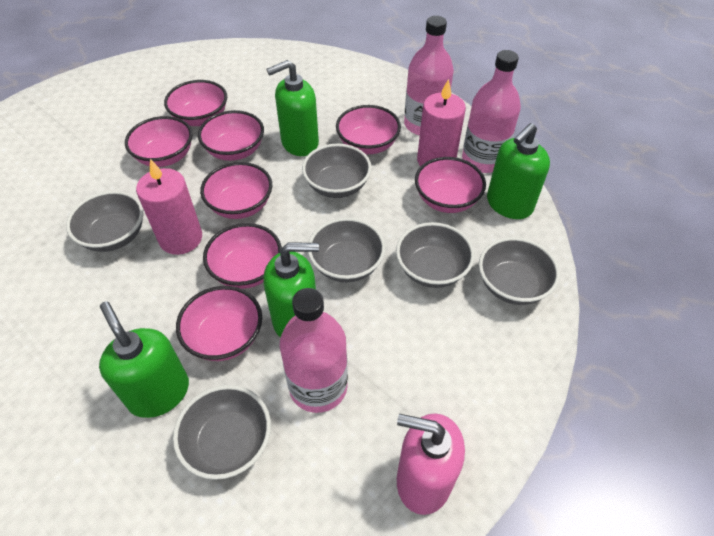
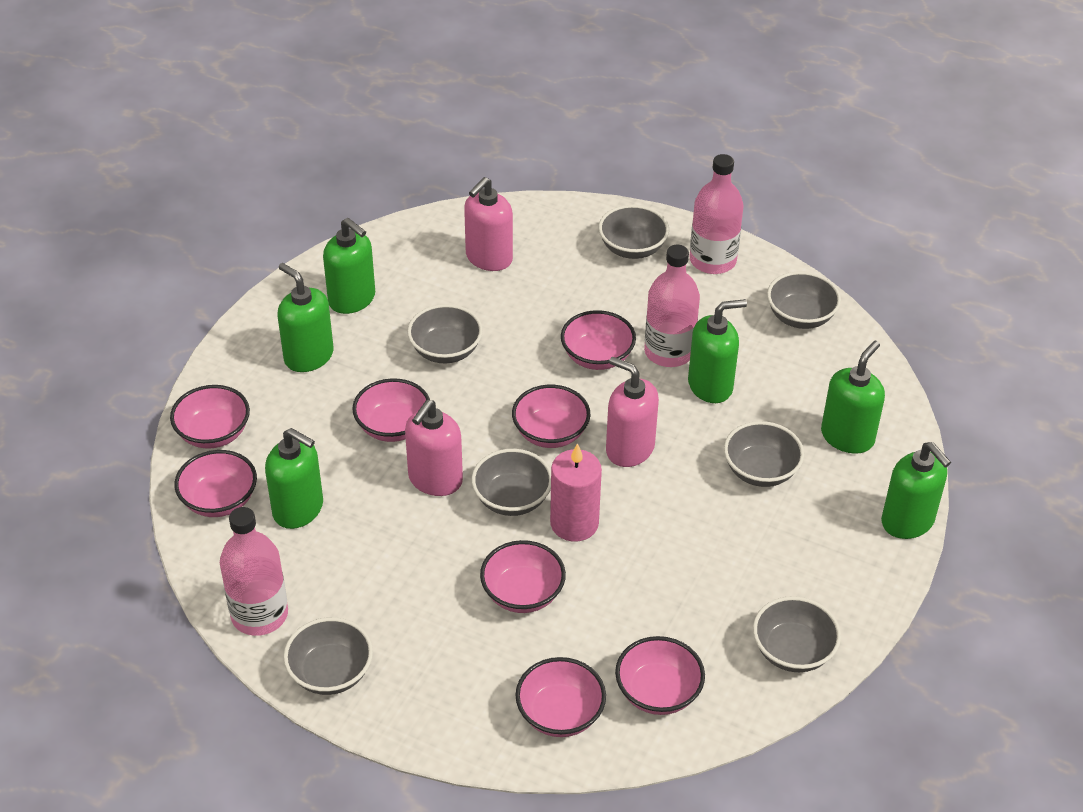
green soap dispenser: 4 -> 6
grey bowl: 6 -> 7
pink candle: 2 -> 1
pink soap dispenser: 1 -> 3

